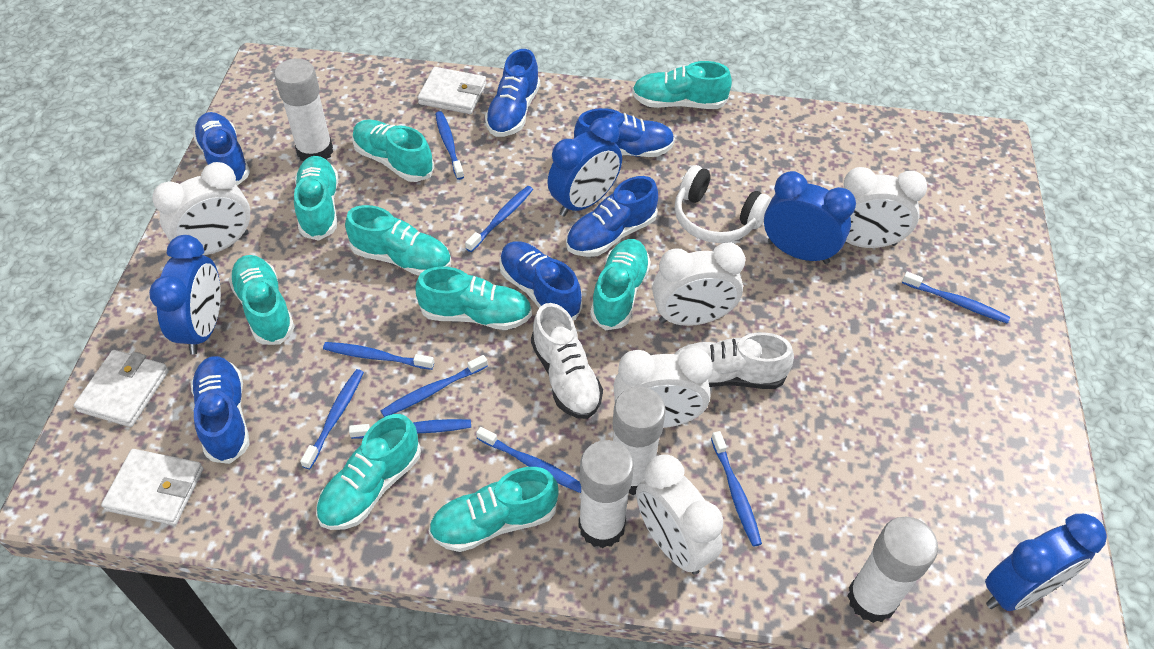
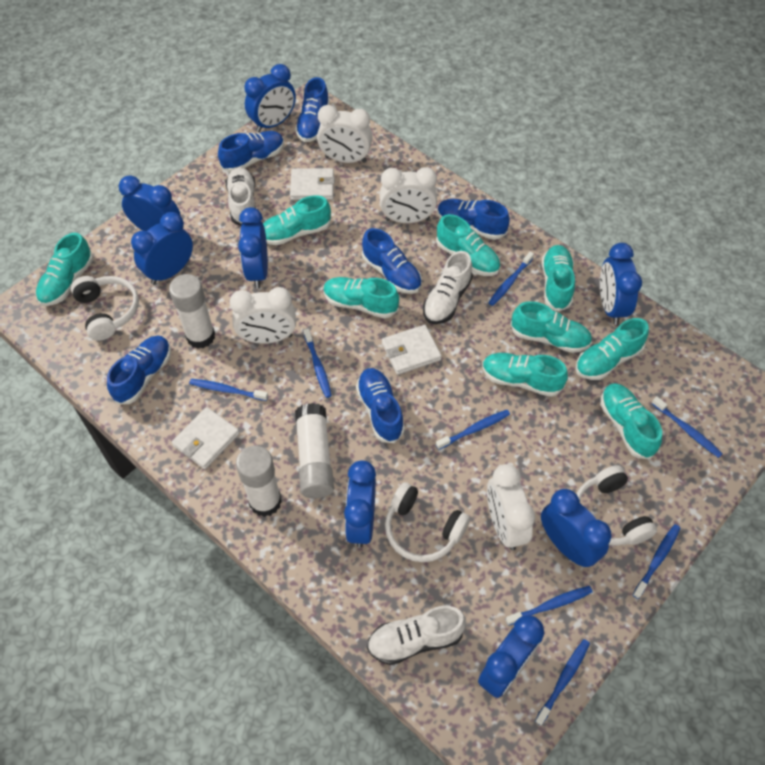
blue clock: 4 -> 8
blue toothbrush: 9 -> 8
white clock: 5 -> 4
white glue stick: 4 -> 3
white headphones: 1 -> 3
white shoe: 2 -> 3

